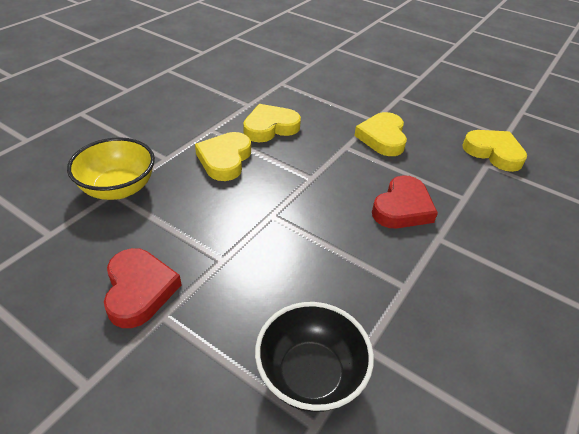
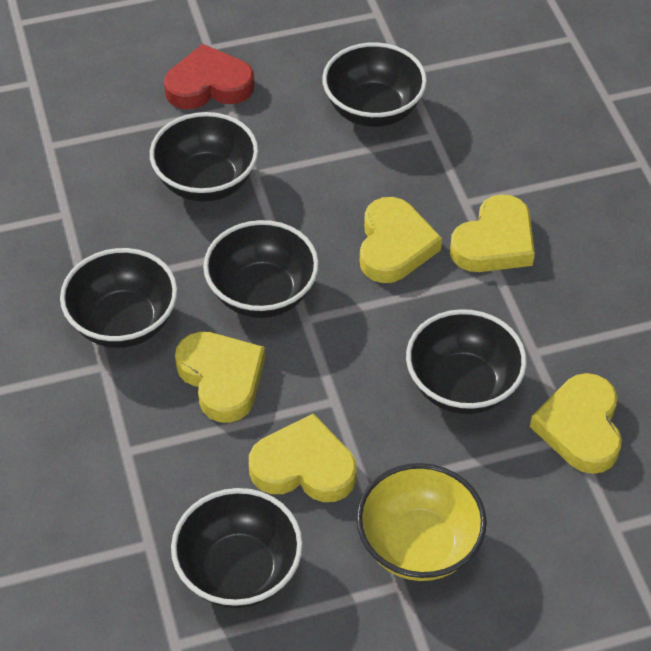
black bowl: 1 -> 6
red heart: 2 -> 1
yellow heart: 4 -> 5

